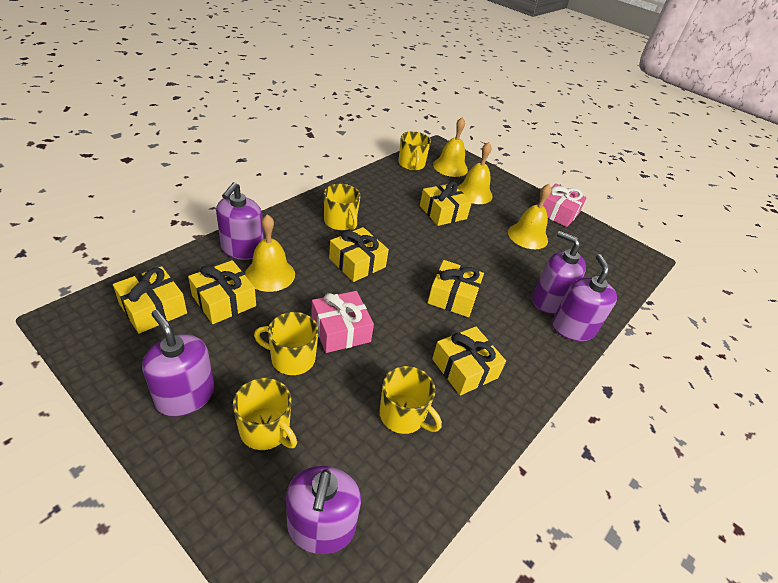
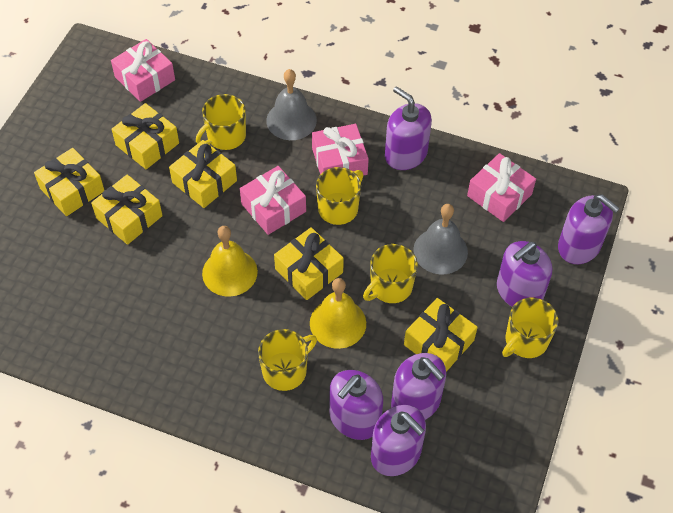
grey bell: 0 -> 2
pink gift: 2 -> 4
purple soap dispenser: 5 -> 6
yellow bell: 4 -> 2

